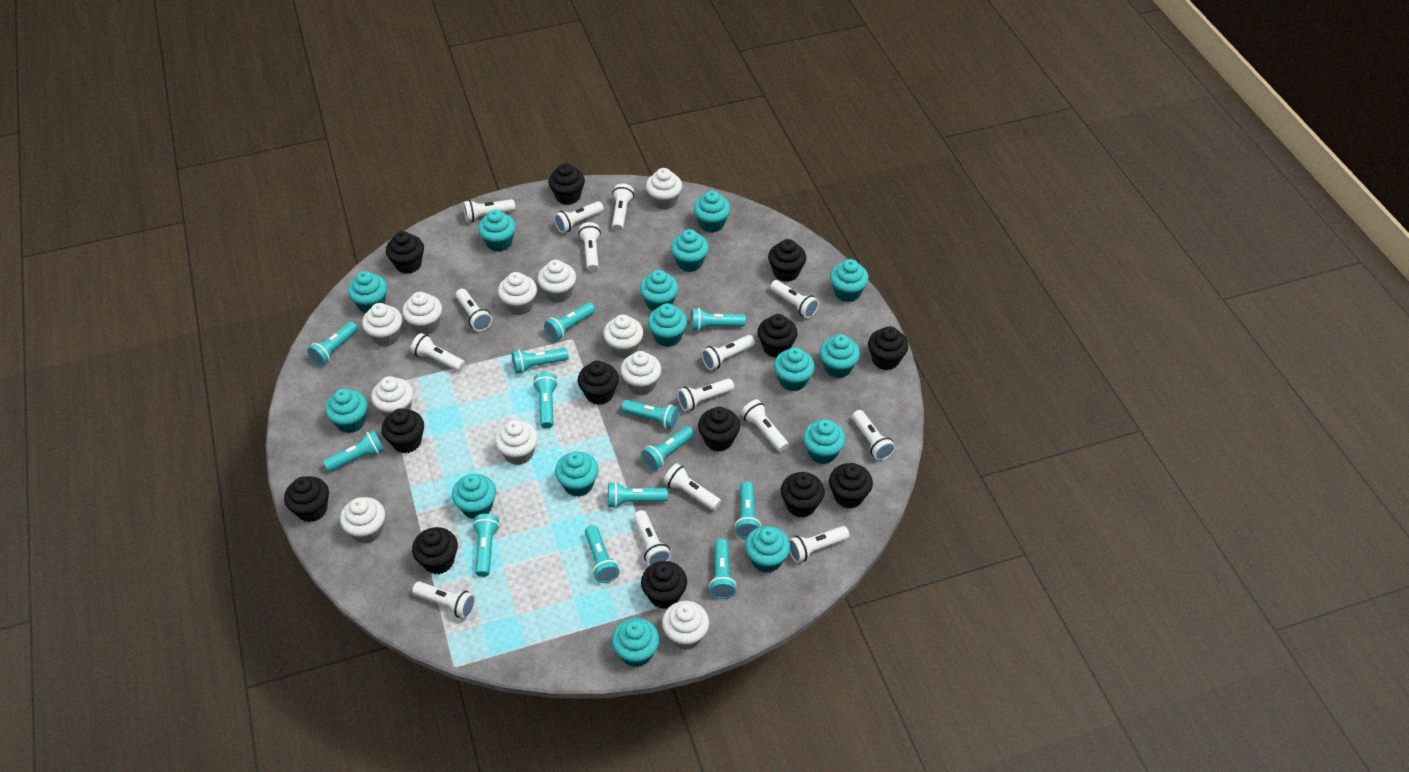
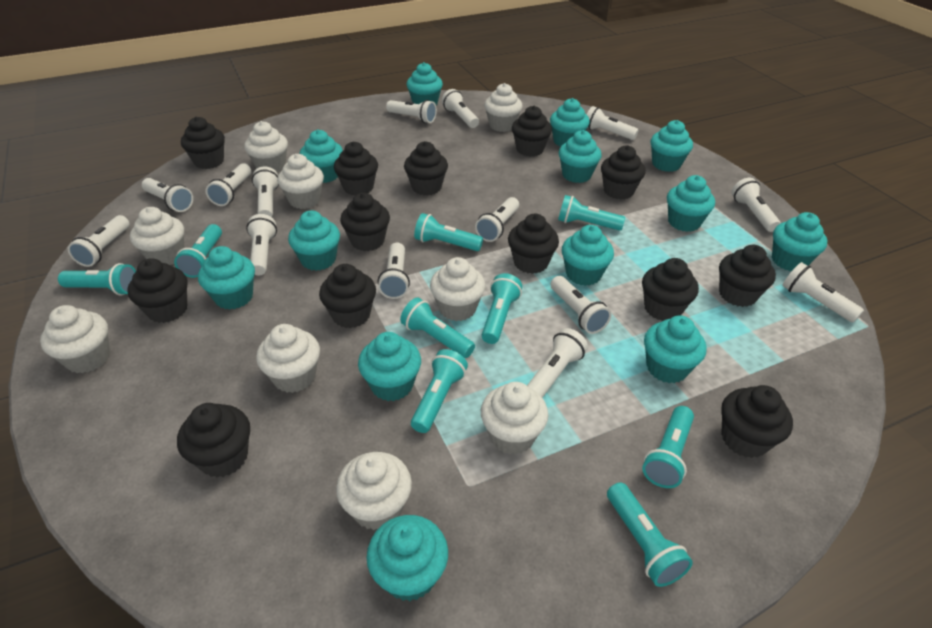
turquoise cupcake: 15 -> 13
turquoise flashlight: 13 -> 9
white cupcake: 11 -> 9
white flashlight: 15 -> 14

